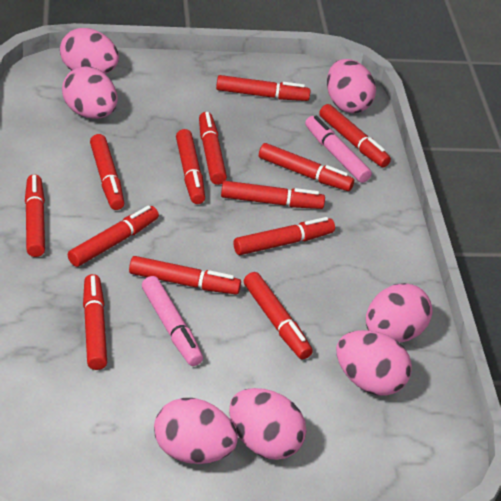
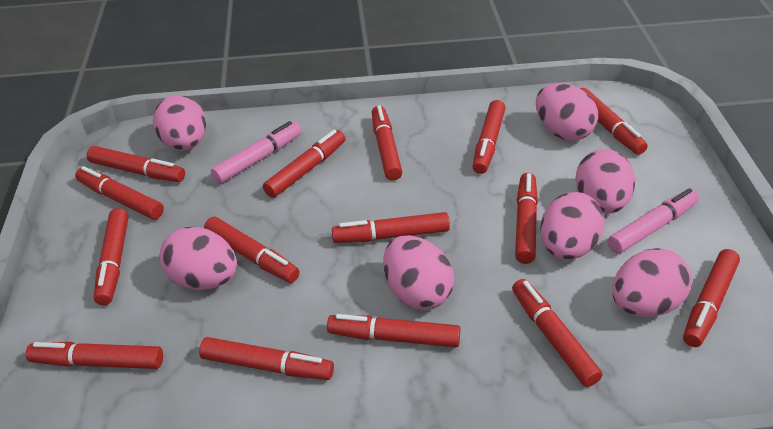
red marker: 13 -> 15

